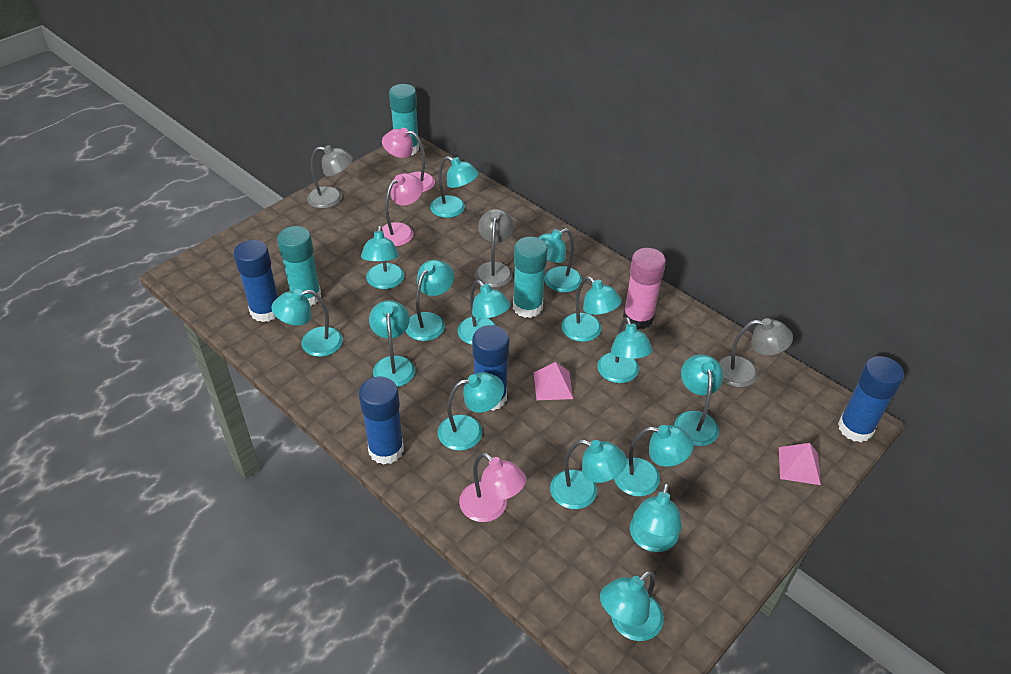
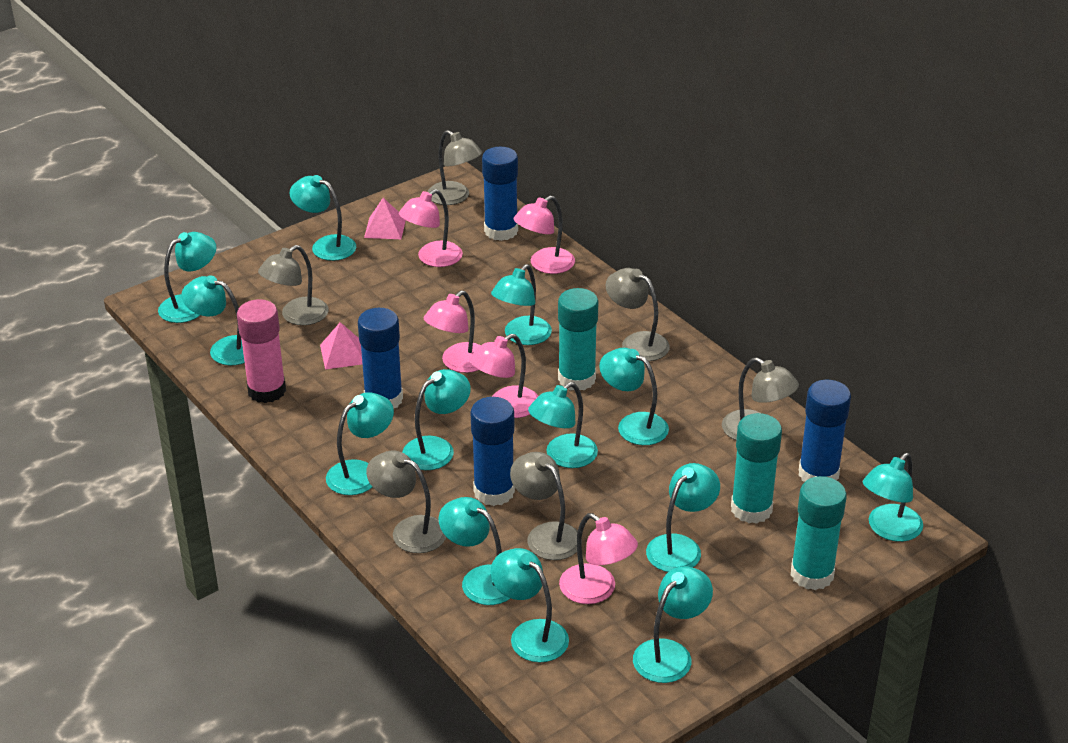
grey lamp: 3 -> 6
pink lamp: 3 -> 5
turquoise lamp: 15 -> 13

